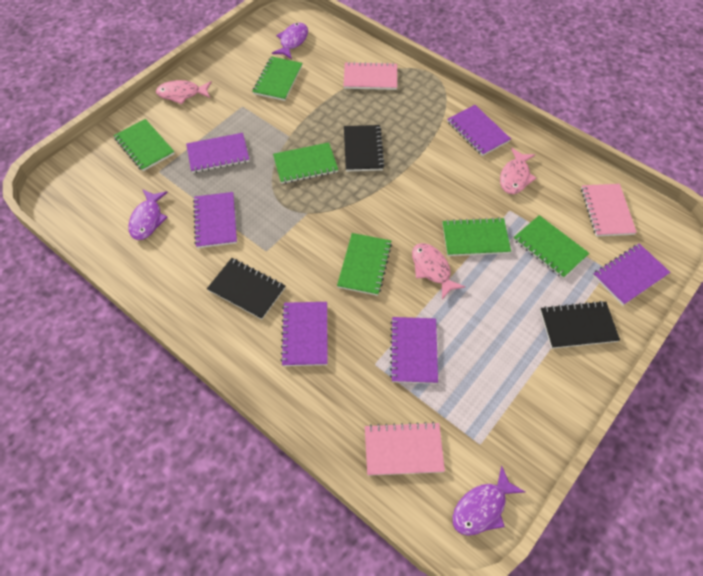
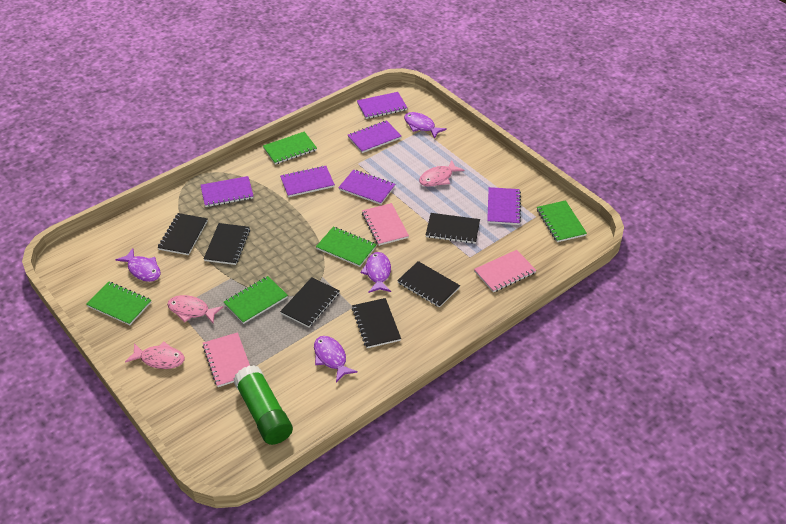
black notebook: 3 -> 6
green glue stick: 0 -> 1
green notebook: 6 -> 5
purple fish: 3 -> 4

